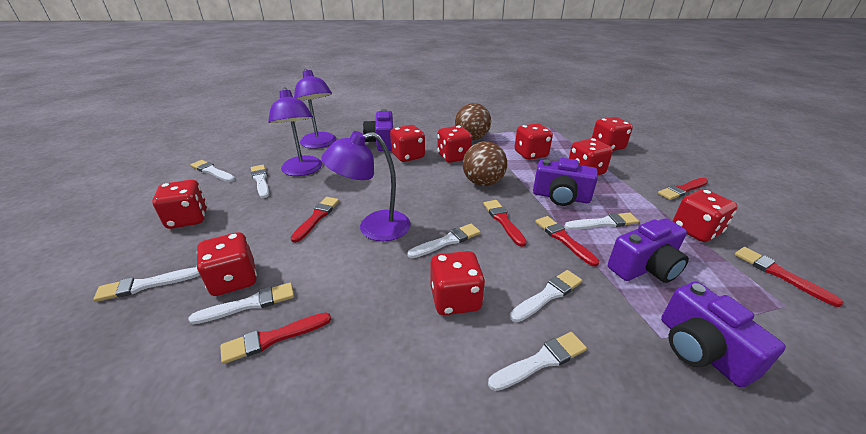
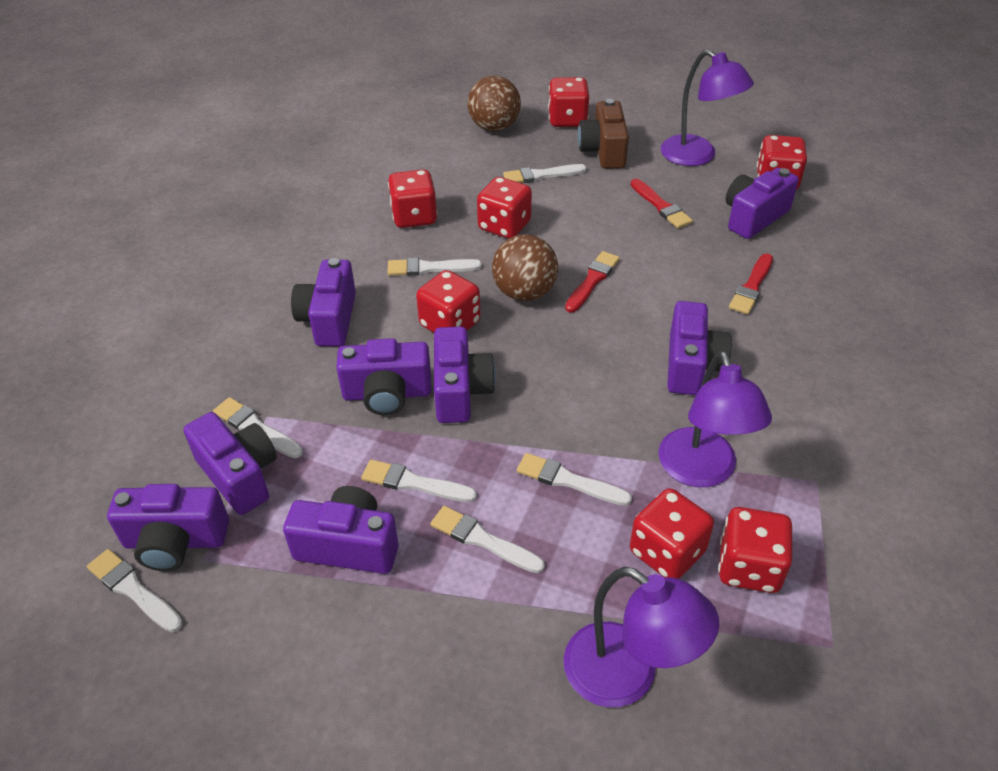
brown camera: 0 -> 1
purple camera: 4 -> 8
red brush: 6 -> 3
red dice: 9 -> 7
white brush: 8 -> 7

